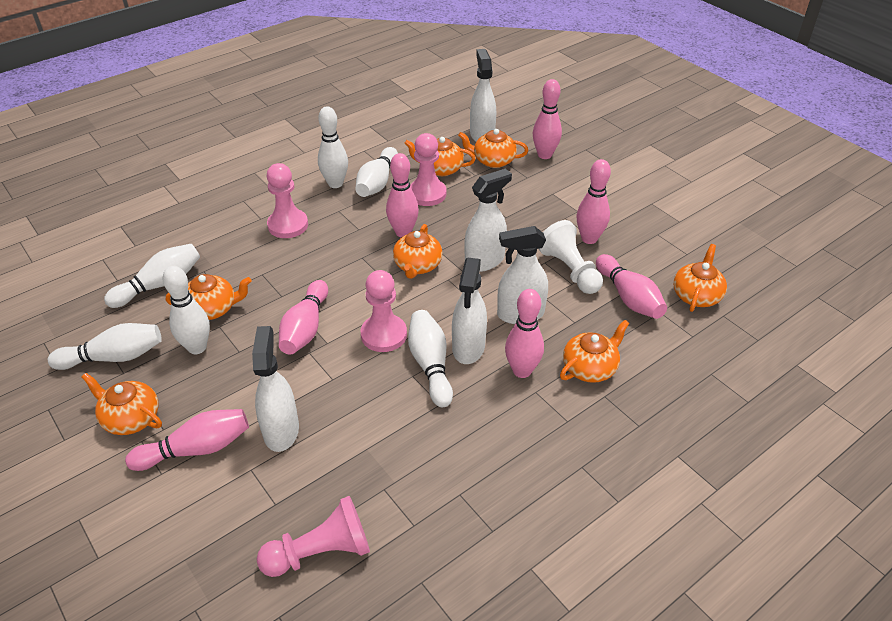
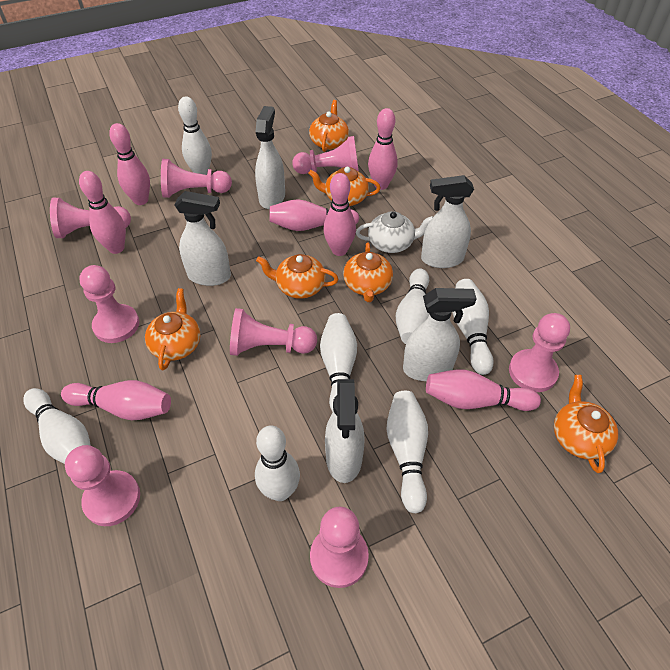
orange teapot: 7 -> 6
pink pawn: 4 -> 8
white bowling pin: 6 -> 7
white pawn: 1 -> 0
white teapot: 0 -> 1

